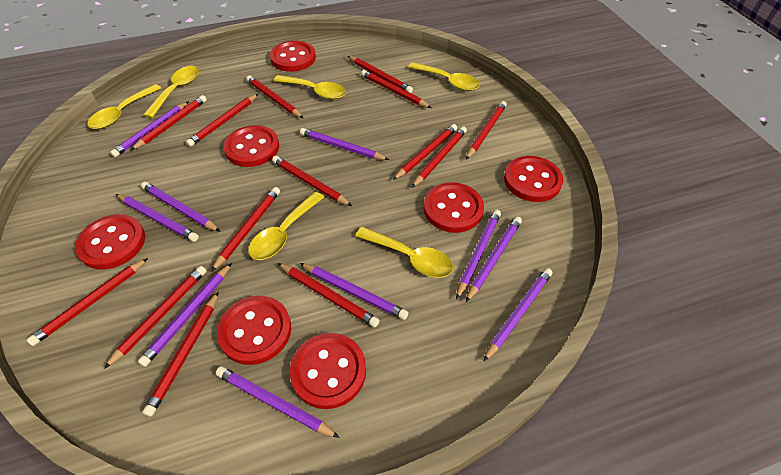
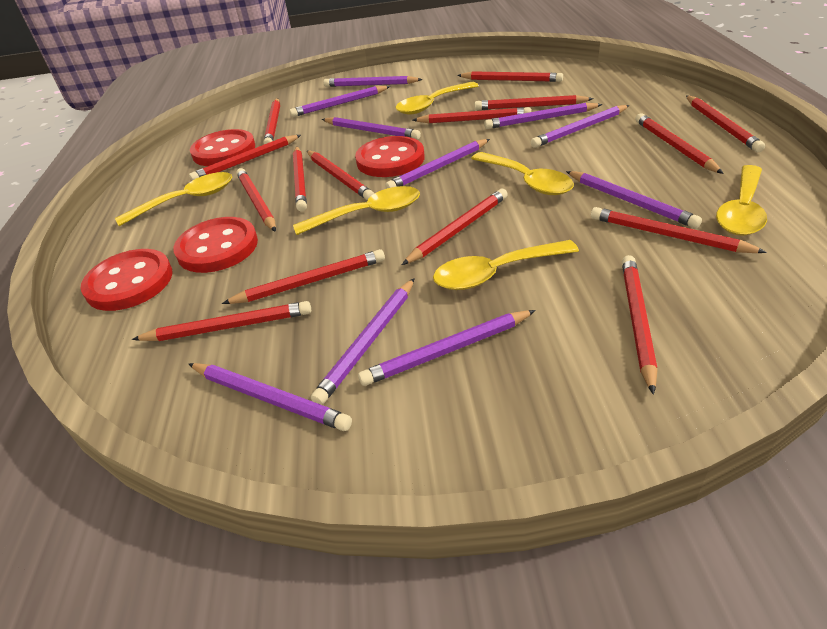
red button: 7 -> 4
red pencil: 14 -> 15

